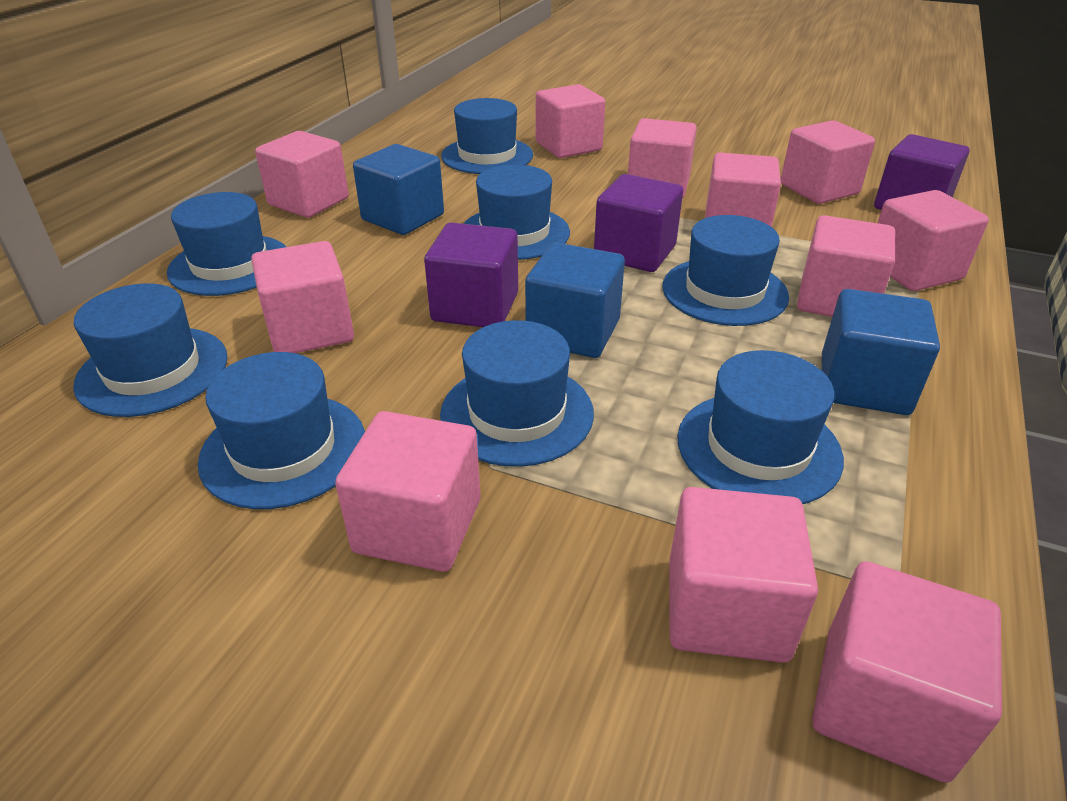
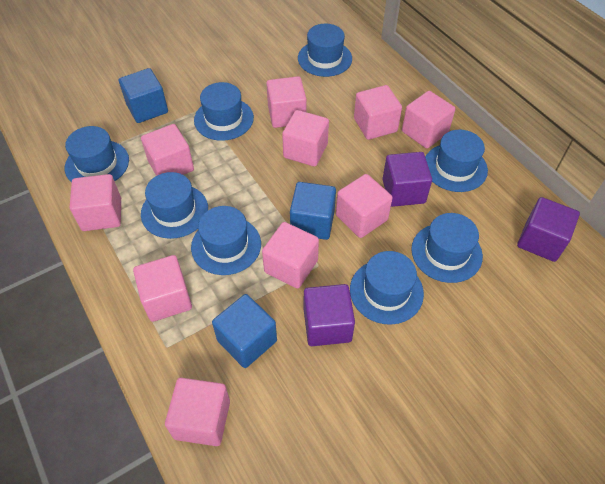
pink cube: 11 -> 10

